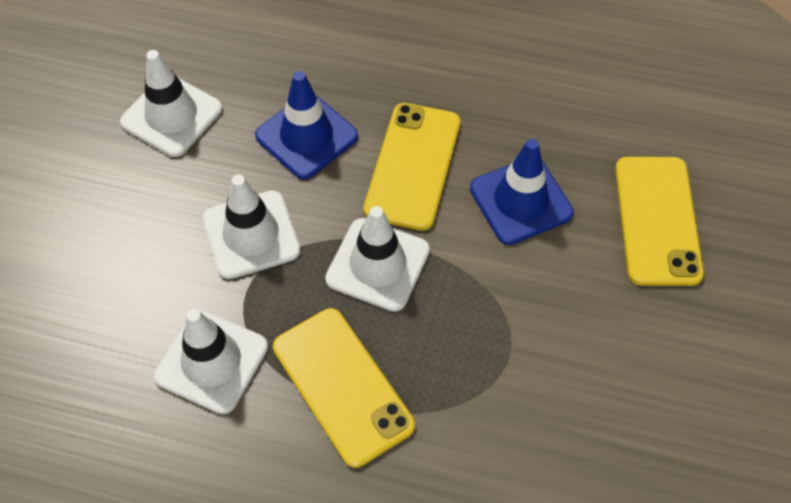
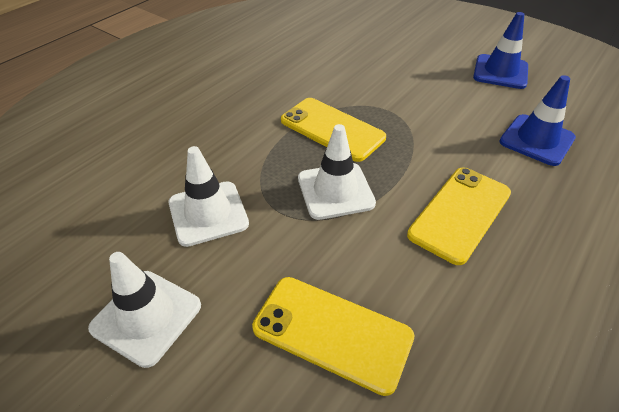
white traffic cone: 4 -> 3

